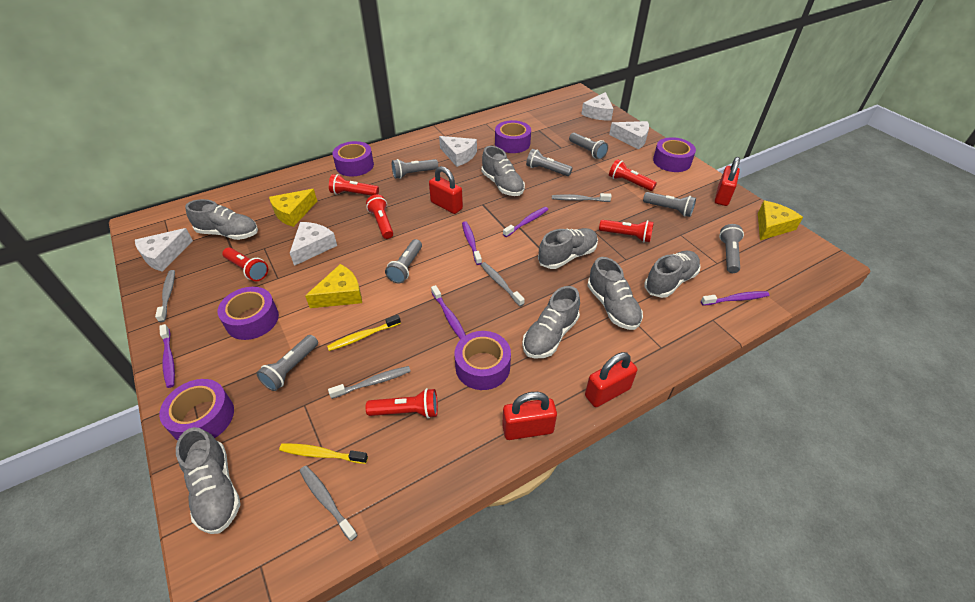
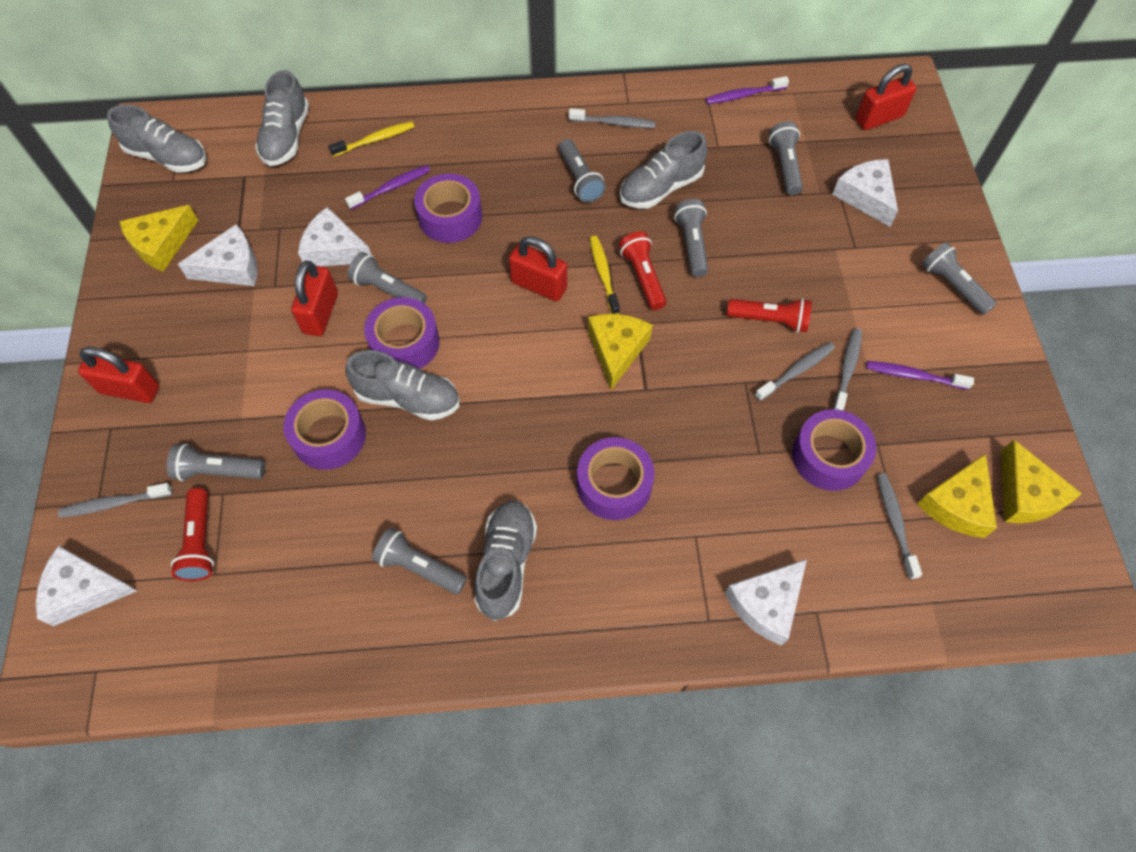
grey shoe: 7 -> 5
purple tape: 6 -> 5
purple toothbrush: 5 -> 3
red flashlight: 6 -> 3
yellow cheese: 3 -> 4

